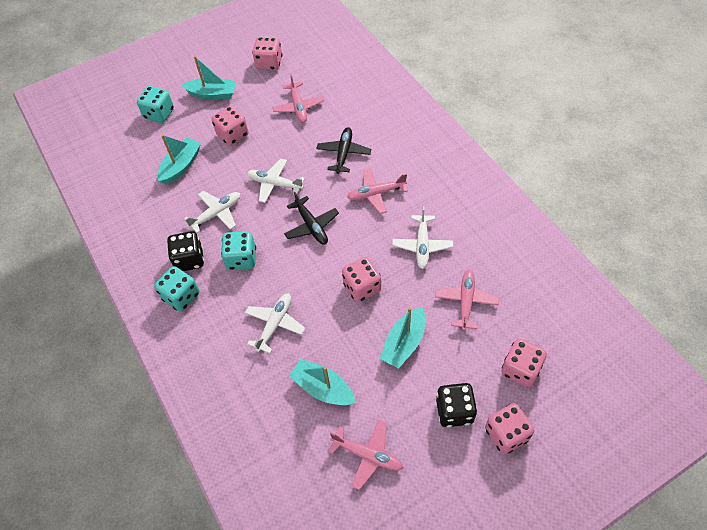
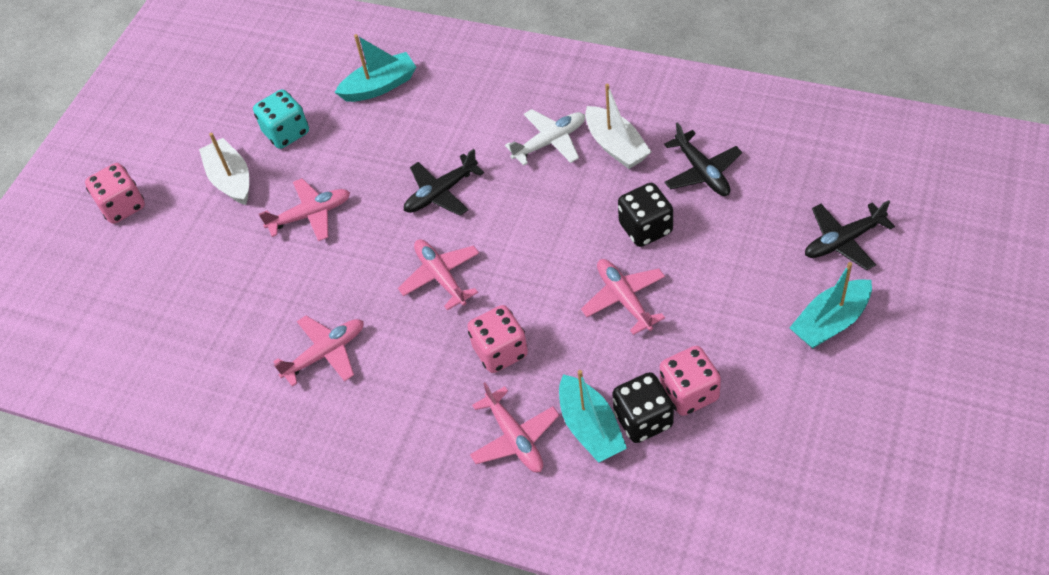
black plane: 2 -> 3
pink dice: 5 -> 3
pink plane: 4 -> 5
turquoise boat: 4 -> 3
turquoise dice: 3 -> 1
white boat: 0 -> 2
white plane: 4 -> 1

